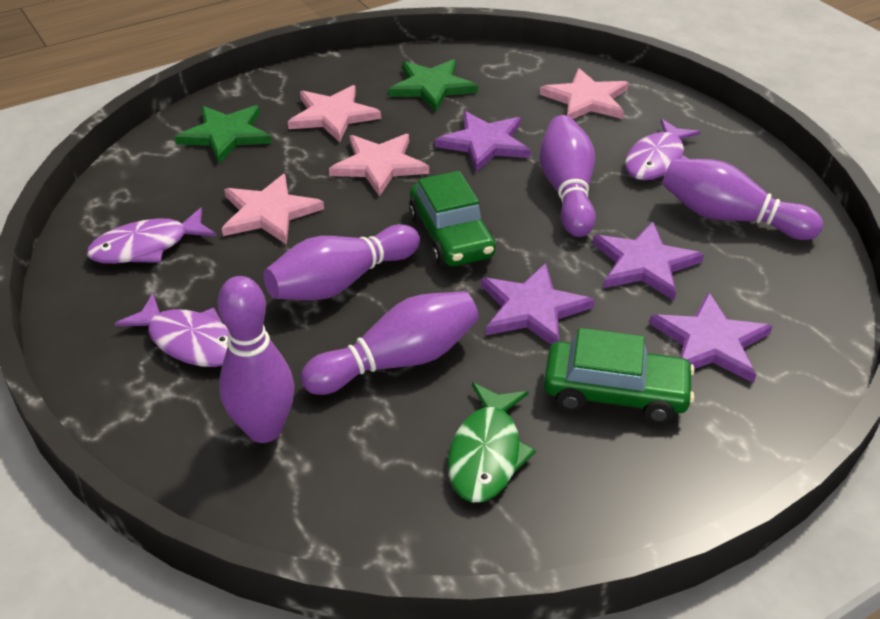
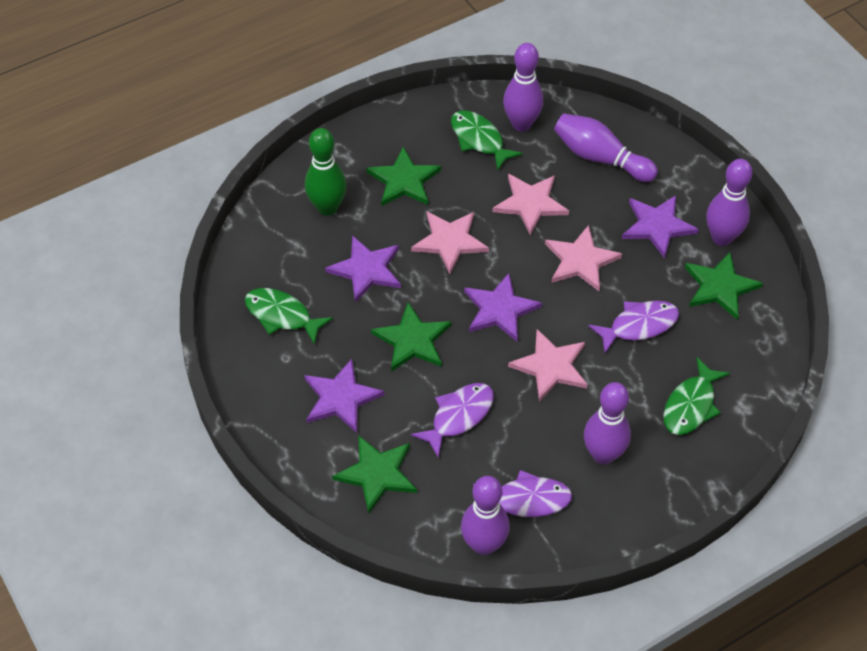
green bowling pin: 0 -> 1
green car: 2 -> 0
green fish: 1 -> 3
green star: 2 -> 4

